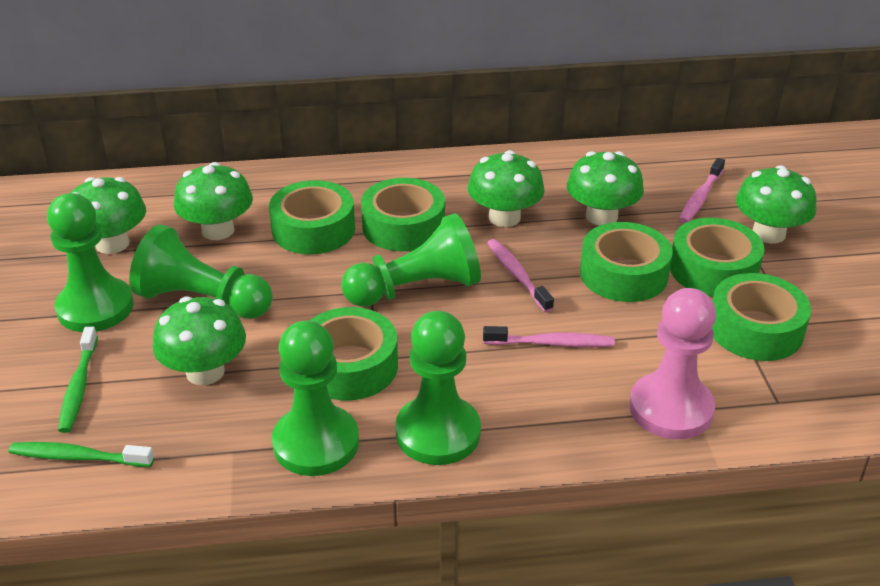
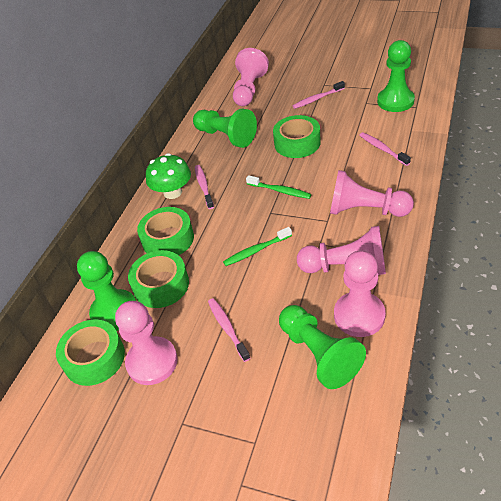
green mushroom: 6 -> 1
green pawn: 5 -> 4
green tape: 6 -> 4
pink pawn: 1 -> 5
pink toothbrush: 3 -> 4

